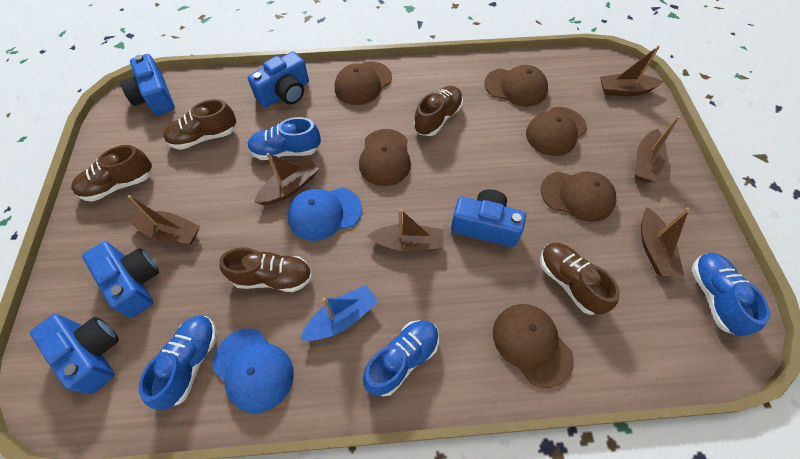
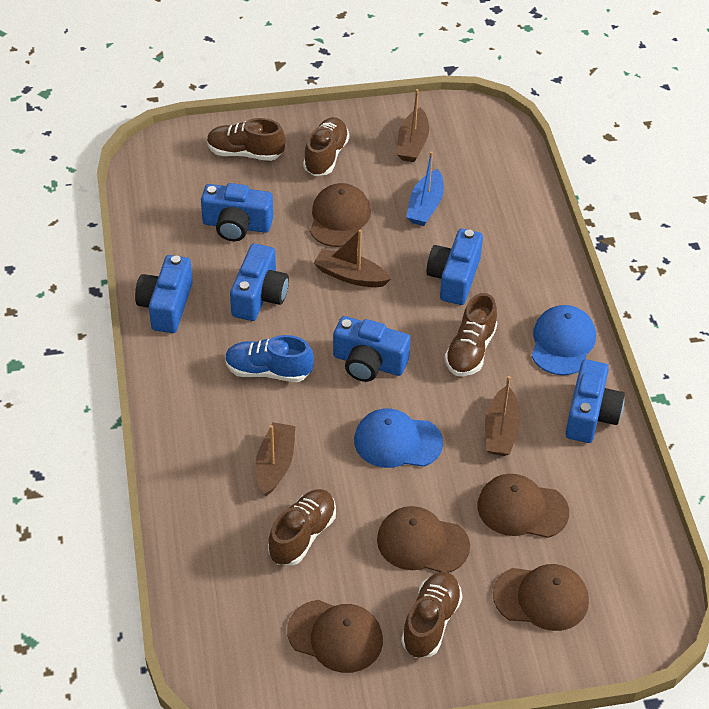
blue camera: 5 -> 6
blue shoe: 4 -> 1
brown boat: 6 -> 4
brown cap: 6 -> 5

